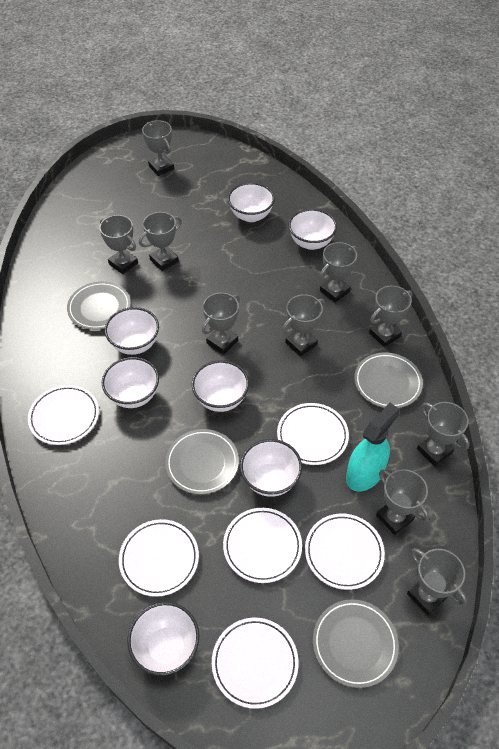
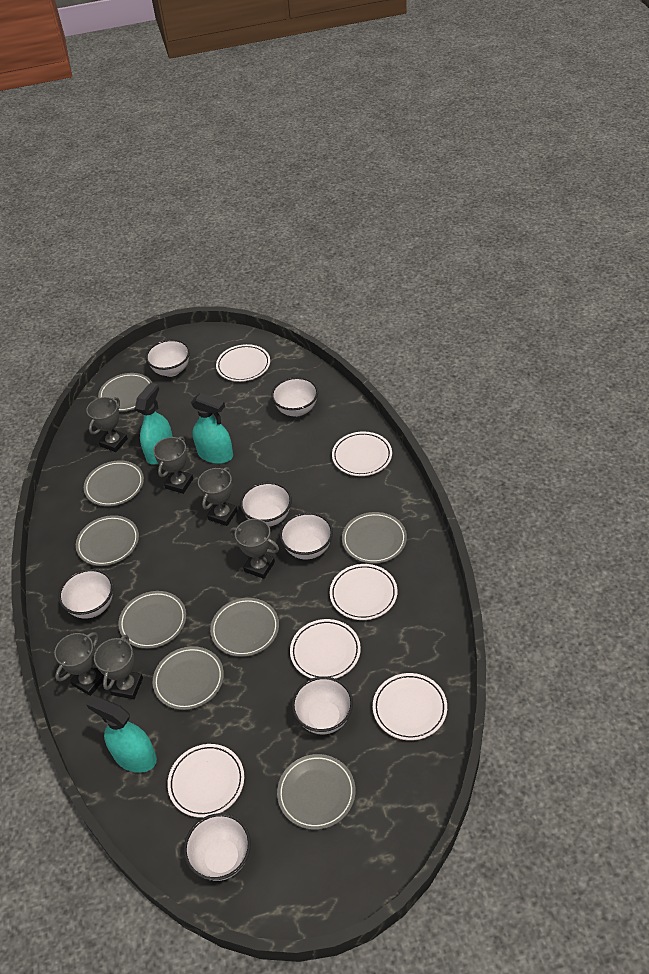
grey plate: 4 -> 8
grey trophy: 10 -> 6
turquoise spray bottle: 1 -> 3

